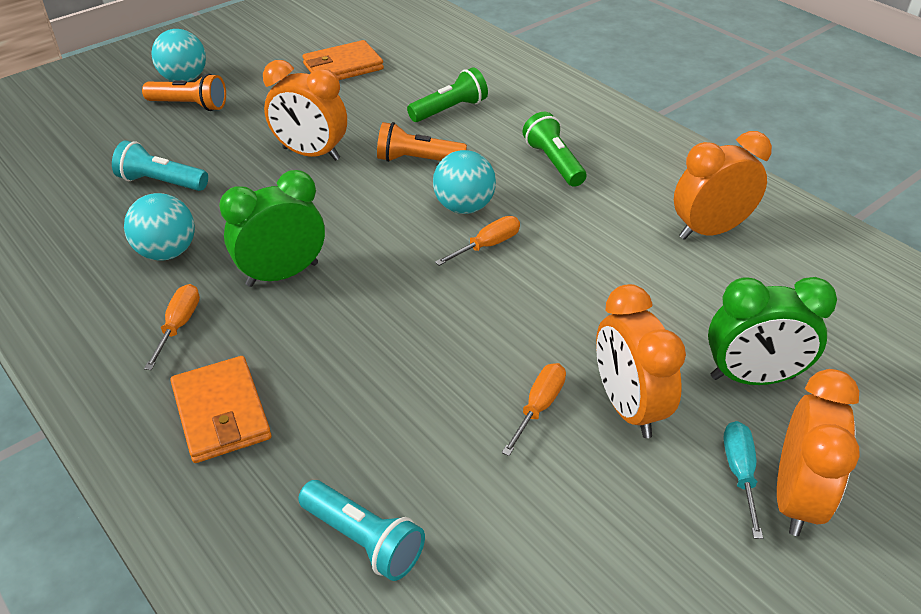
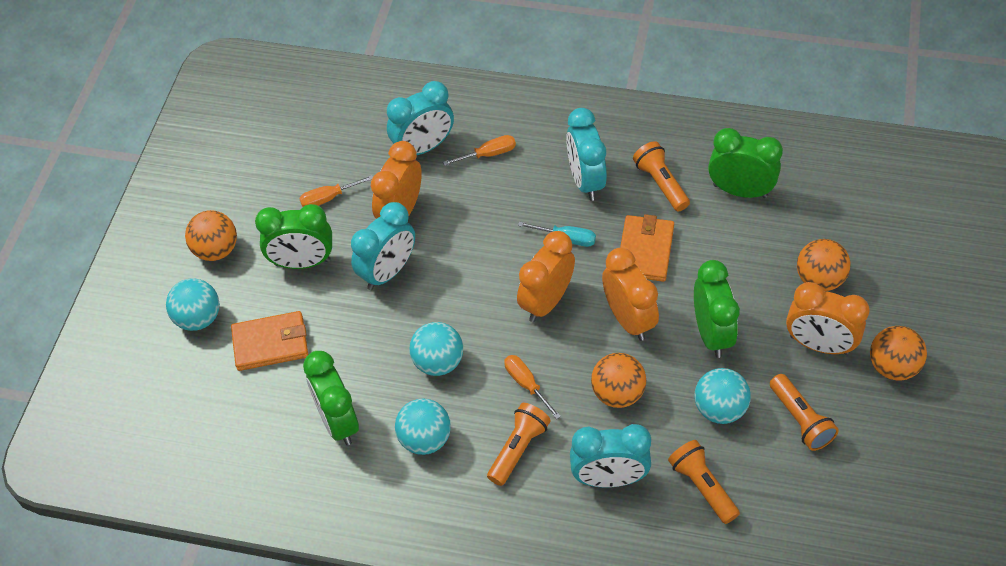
green clock: 2 -> 4
green flashlight: 2 -> 0
orange ball: 0 -> 4
orange flashlight: 2 -> 4
turquoise ball: 3 -> 4
turquoise clock: 0 -> 4
turquoise flashlight: 2 -> 0

